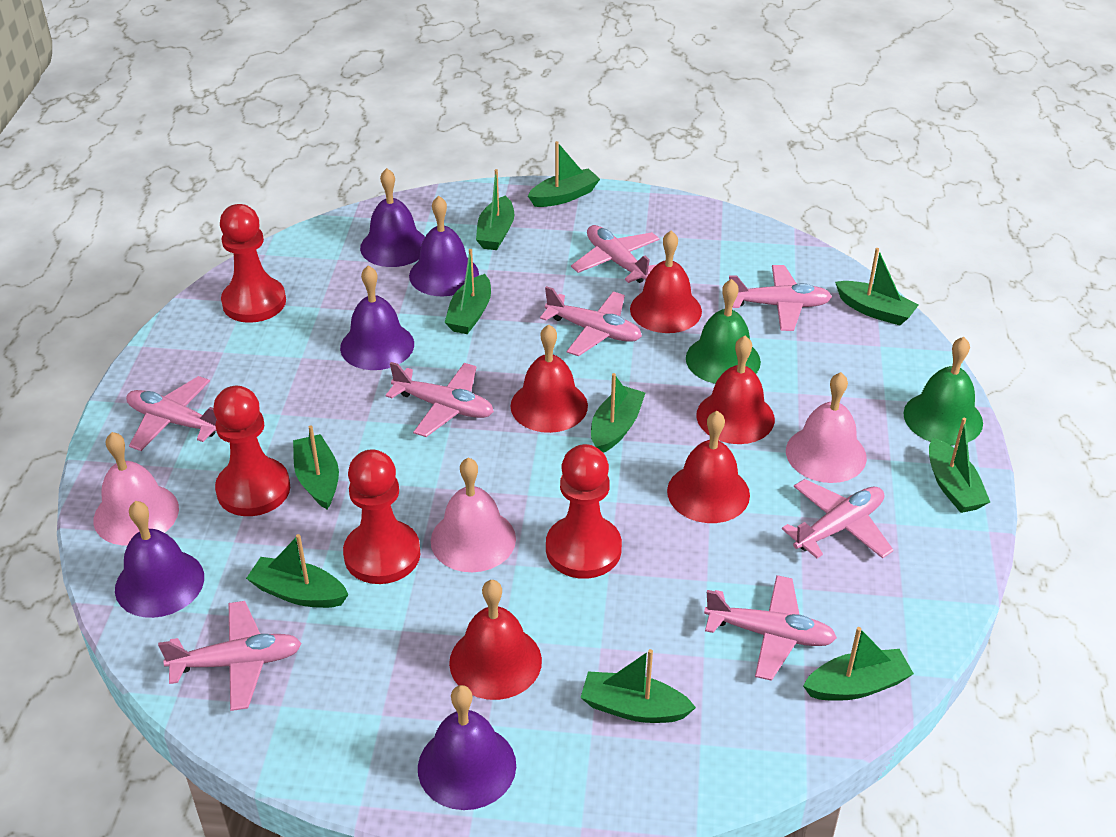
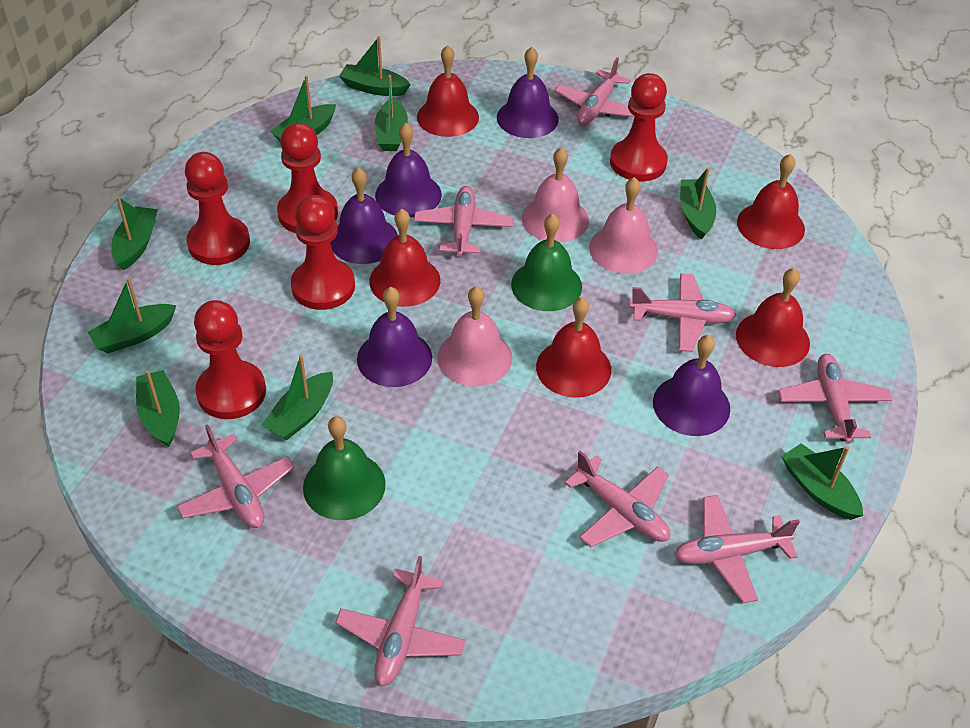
green boat: 10 -> 9
red pawn: 4 -> 5

